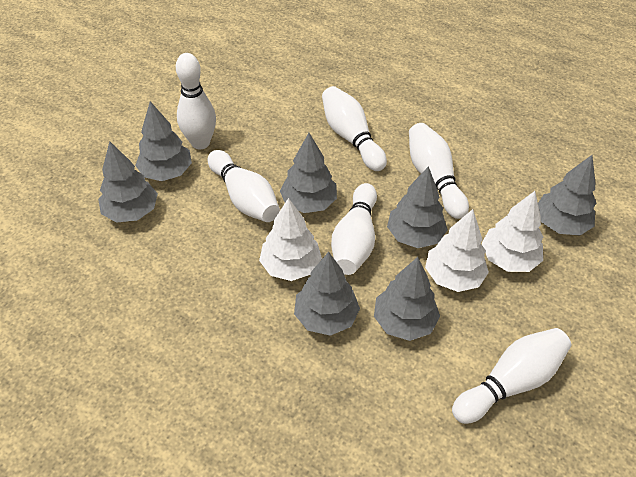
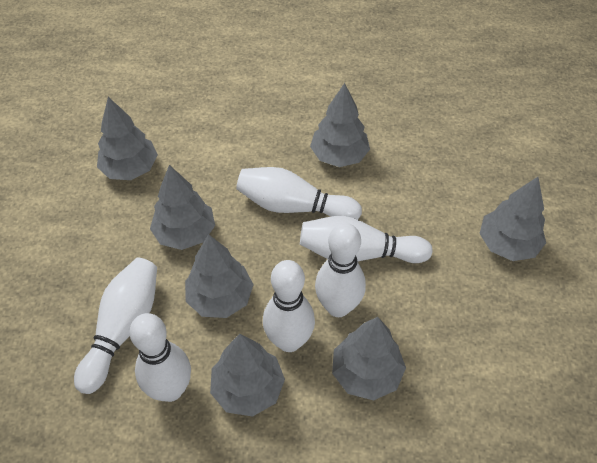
white tree: 3 -> 0

